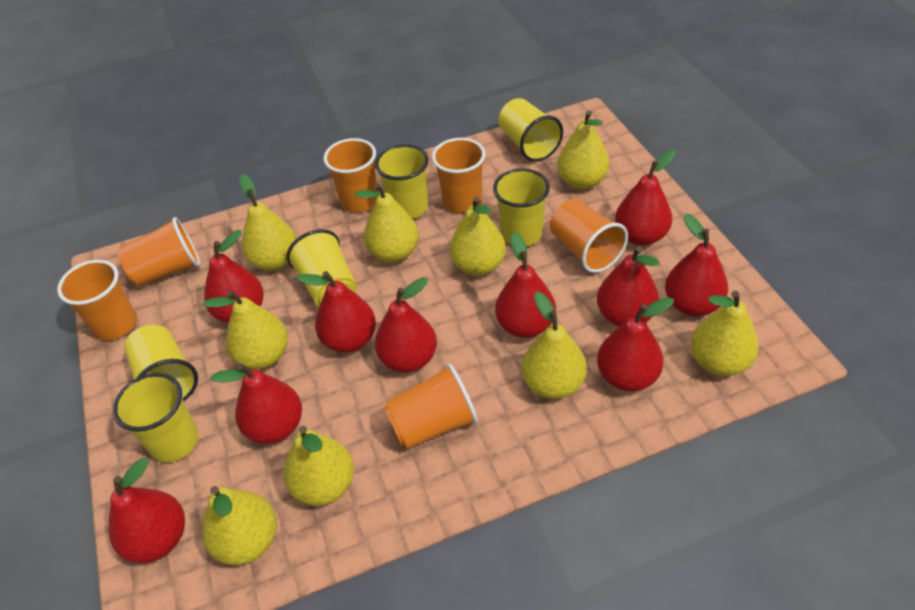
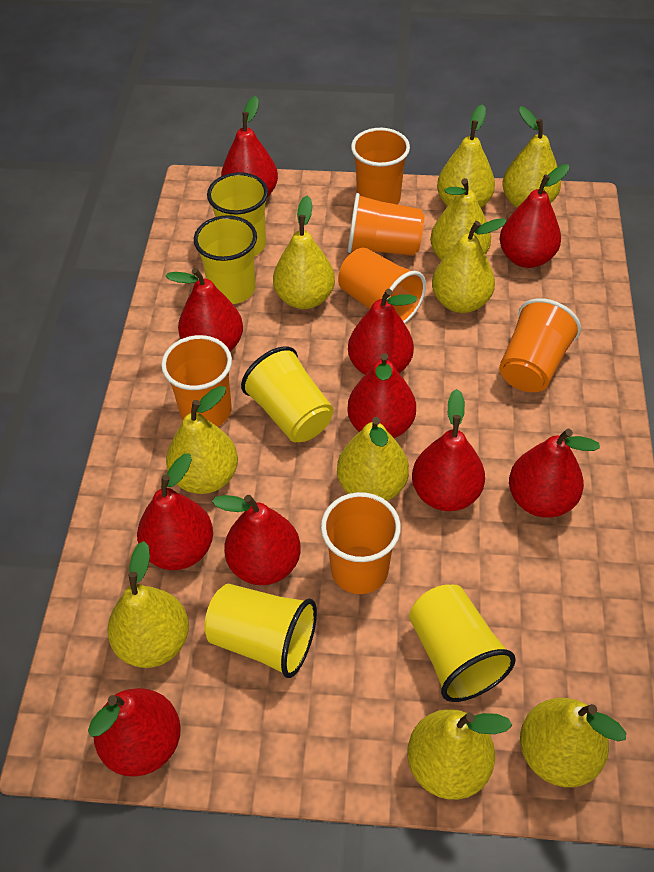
yellow cup: 6 -> 5
yellow pear: 9 -> 10

